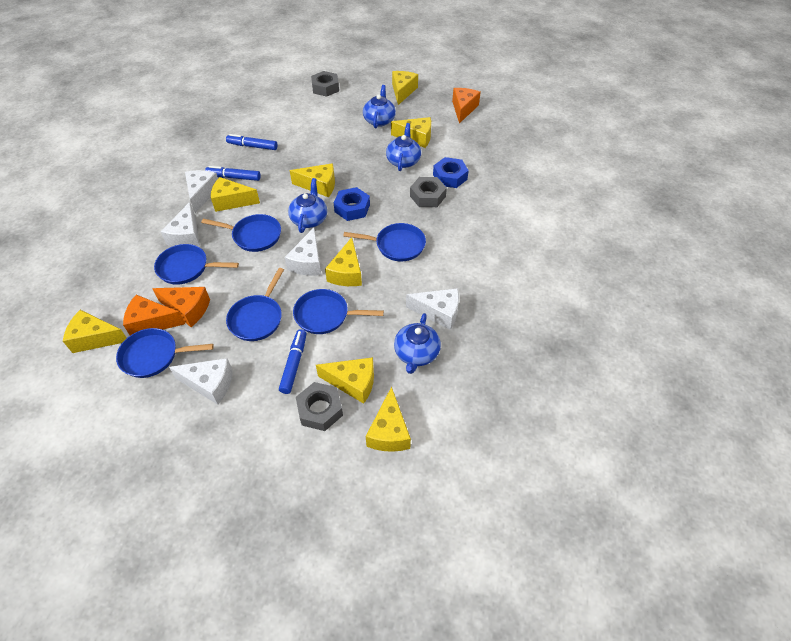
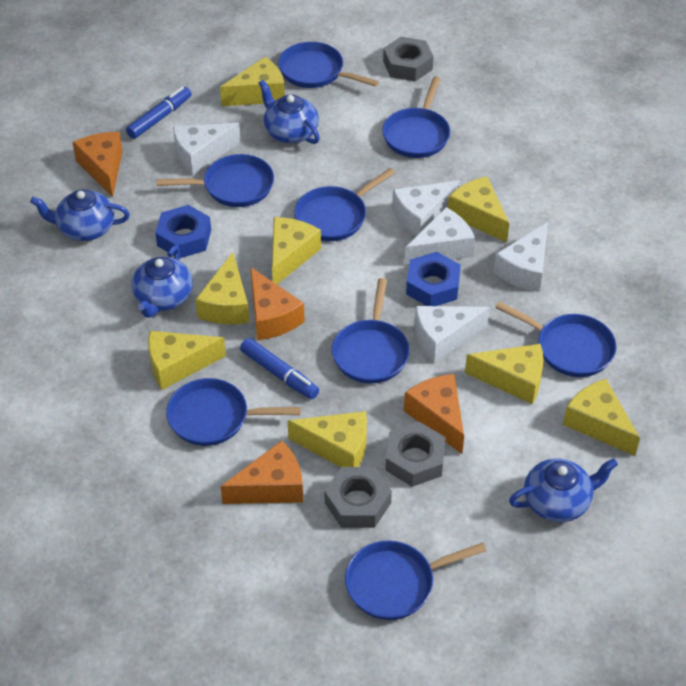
blue marker: 3 -> 2
blue pan: 6 -> 8
orange cheese: 3 -> 4

